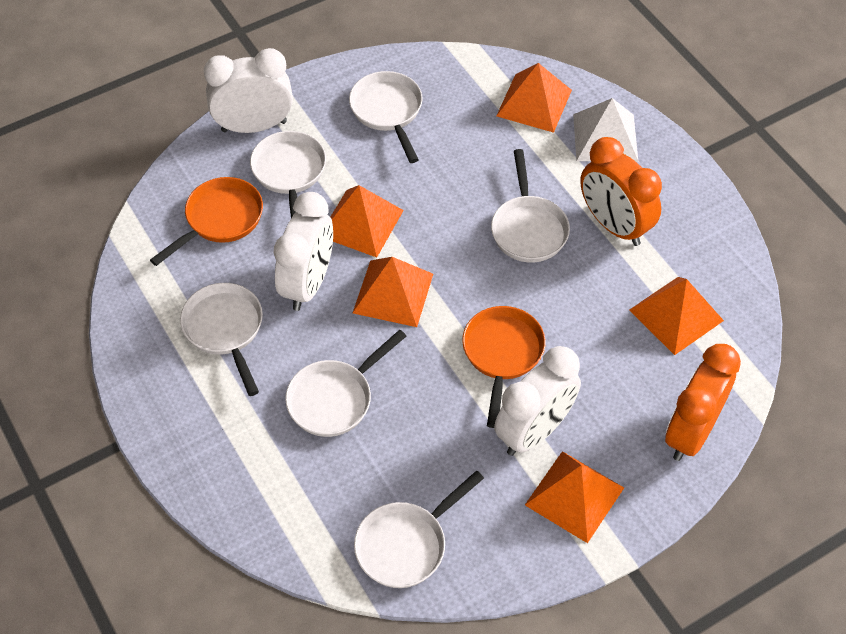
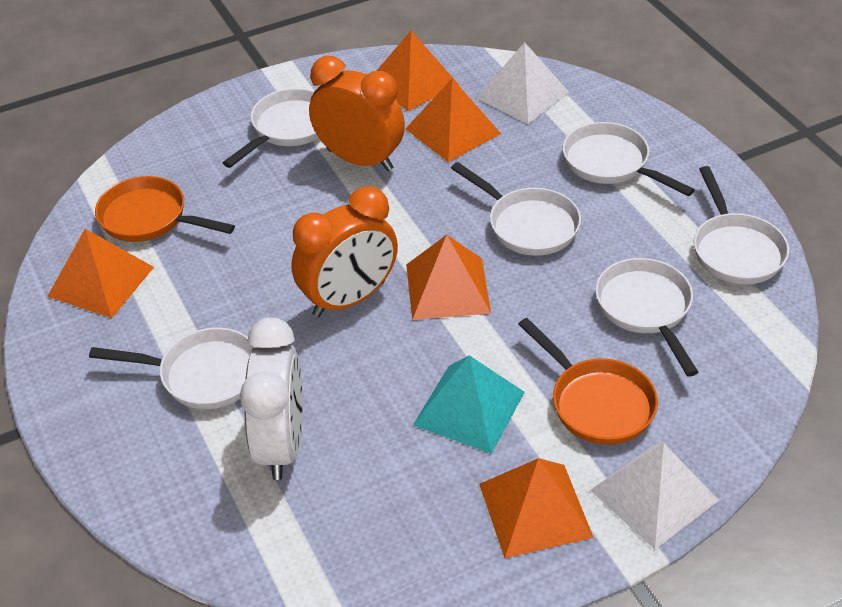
turquoise pyramid: 0 -> 1
white clock: 3 -> 1
white pyramid: 1 -> 2

